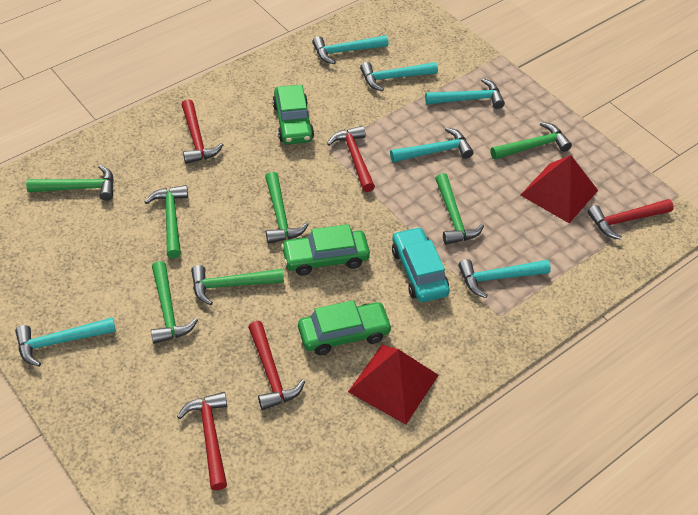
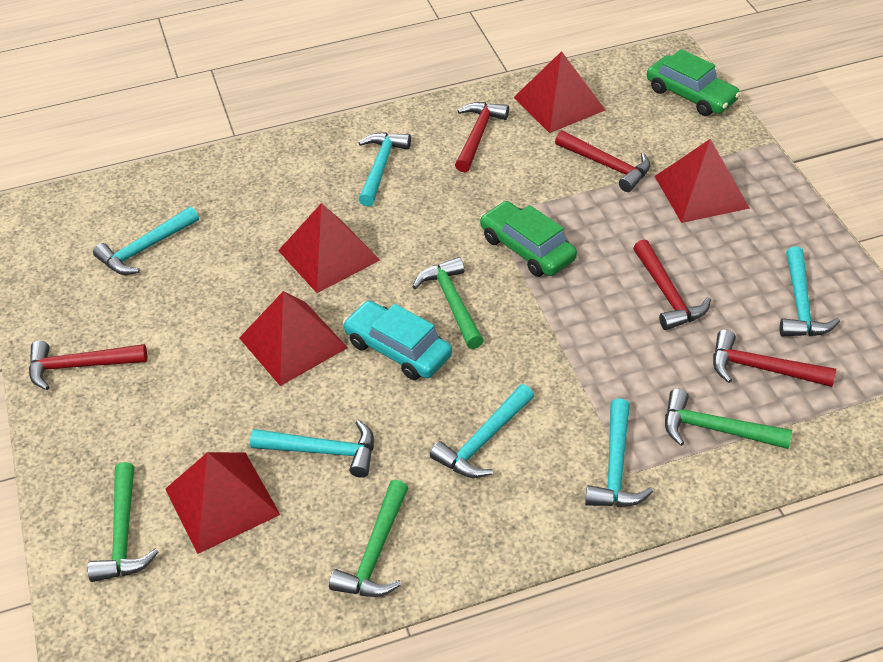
green car: 3 -> 2
green hammer: 7 -> 4
red pyramid: 2 -> 5

